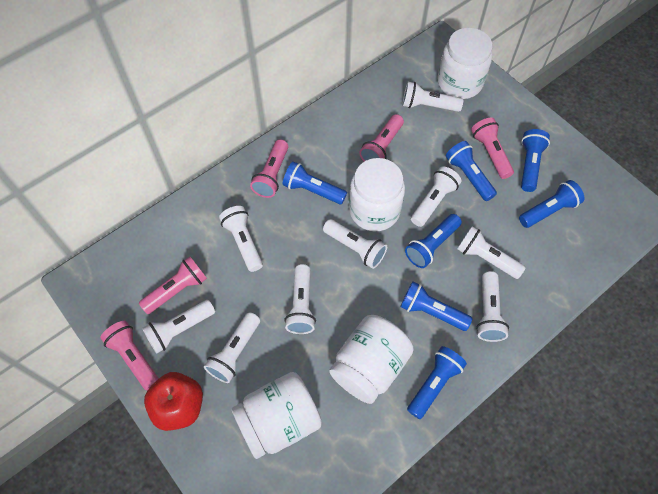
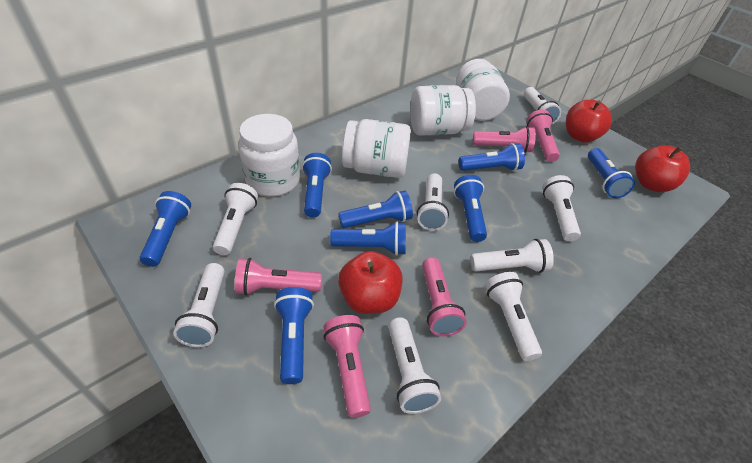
blue flashlight: 7 -> 8
red apple: 1 -> 3
white flashlight: 9 -> 8

